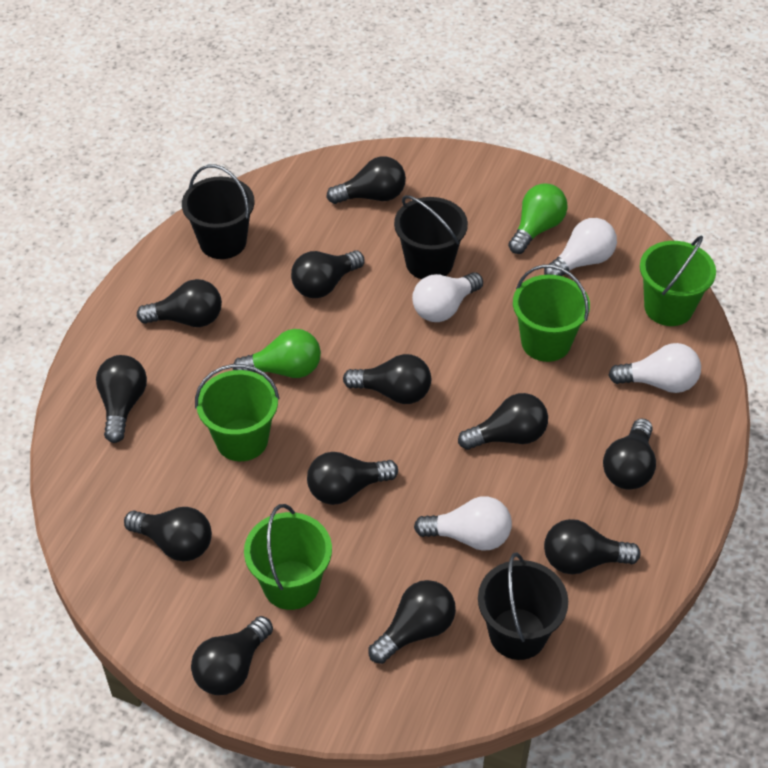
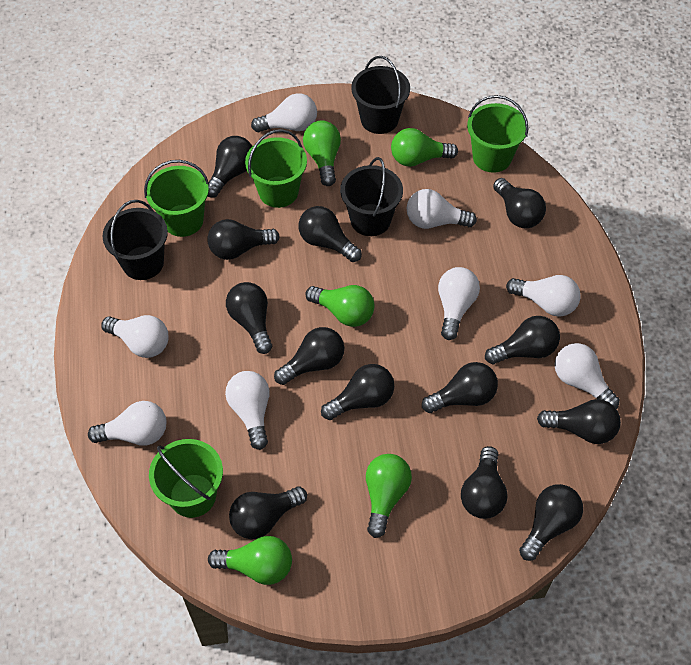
black light bulb: 12 -> 13
green light bulb: 2 -> 5
white light bulb: 4 -> 8

